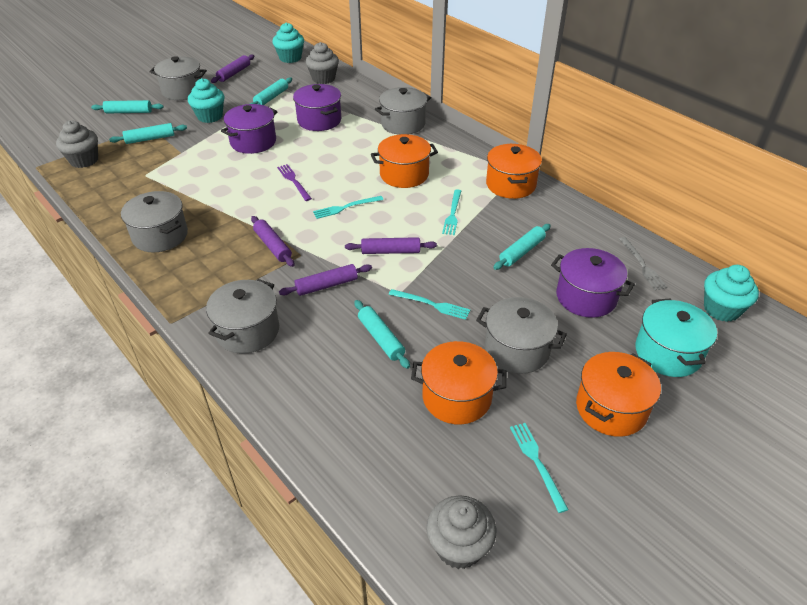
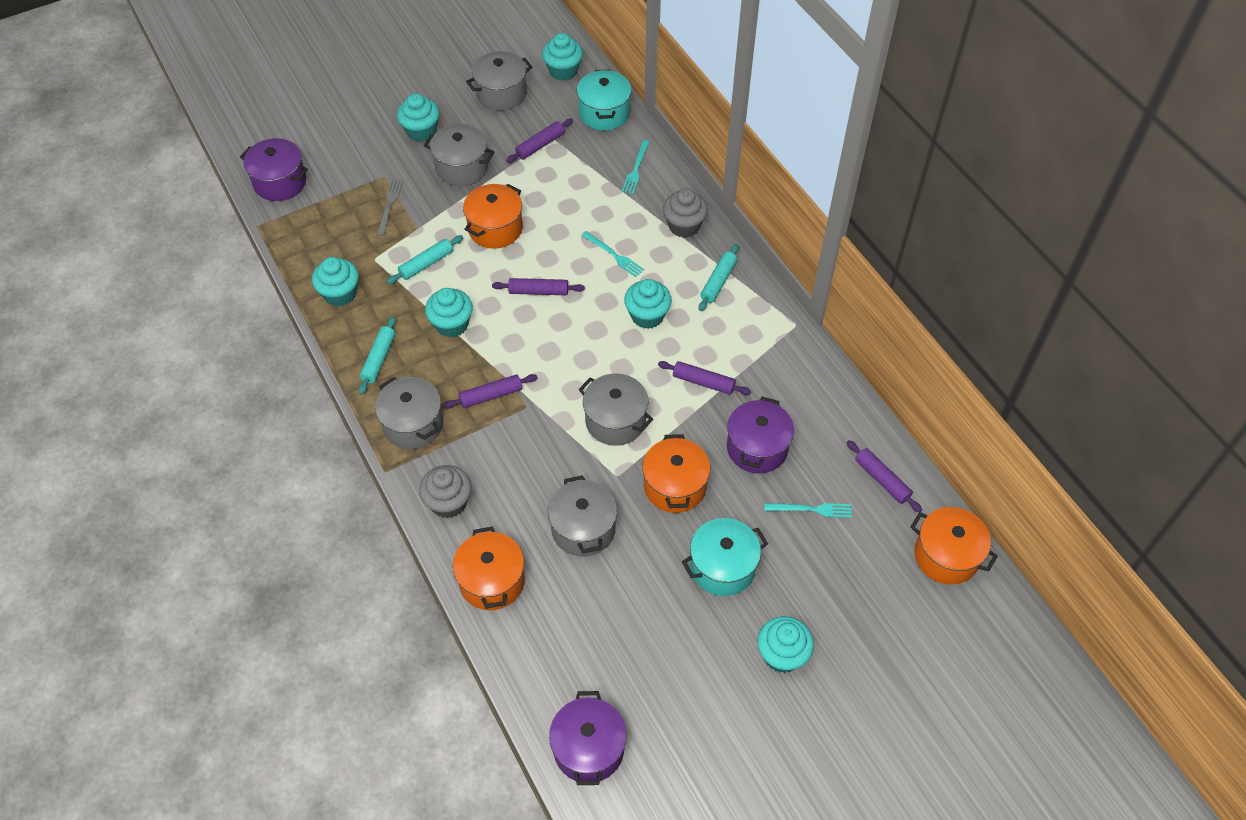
grey cupcake: 3 -> 2
purple fork: 1 -> 0
purple rolling pin: 4 -> 5
turquoise cupcake: 3 -> 6
turquoise fork: 4 -> 3
turquoise pot: 1 -> 2
turquoise rolling pin: 5 -> 3

